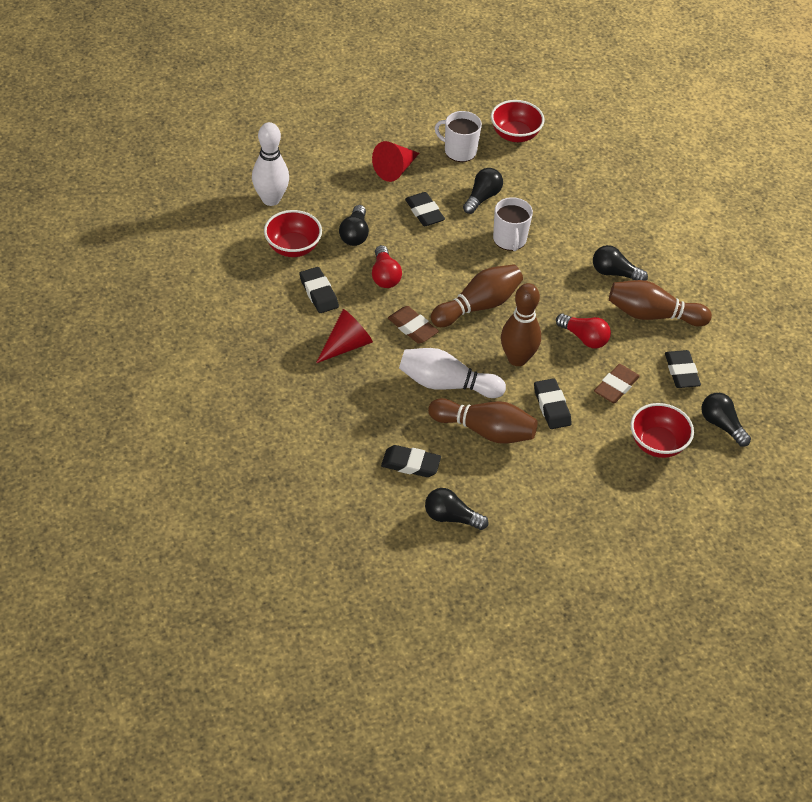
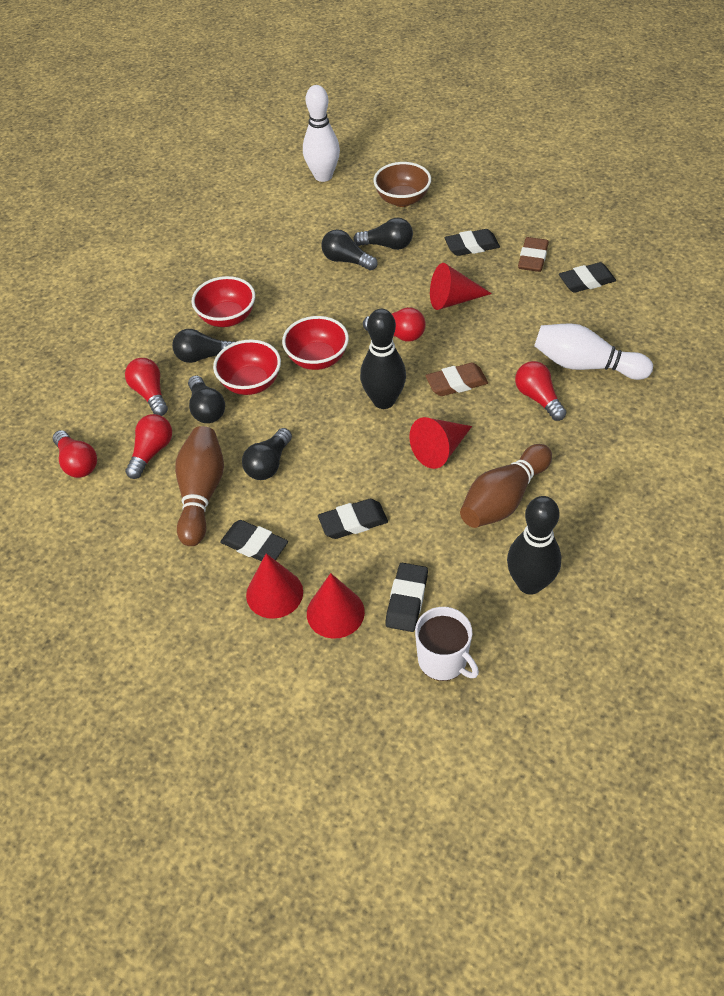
black bowling pin: 0 -> 2
brown bowl: 0 -> 1
brown bowling pin: 4 -> 2
red cone: 2 -> 4
red light bulb: 2 -> 5
white mug: 2 -> 1

